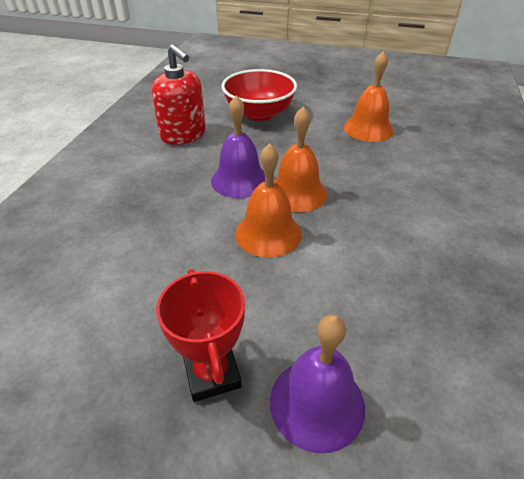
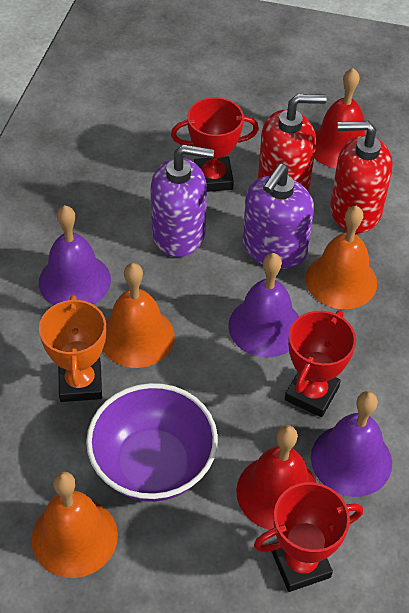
orange trophy: 0 -> 1
purple bell: 2 -> 3
purple bowl: 0 -> 1
purple soap dispenser: 0 -> 2
red bell: 0 -> 2
red bowl: 1 -> 0
red soap dispenser: 1 -> 2
red trophy: 1 -> 3

